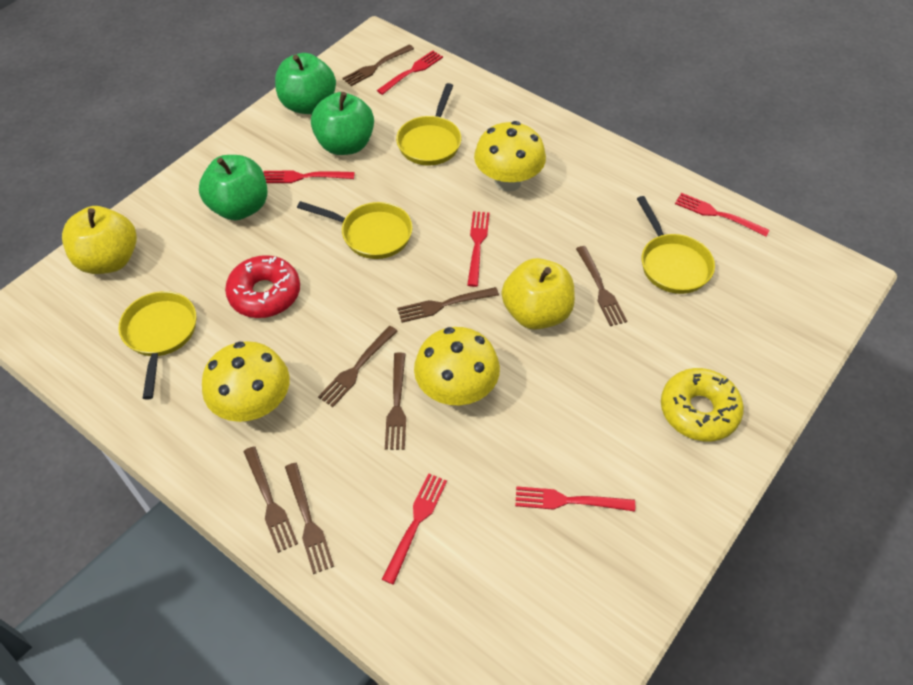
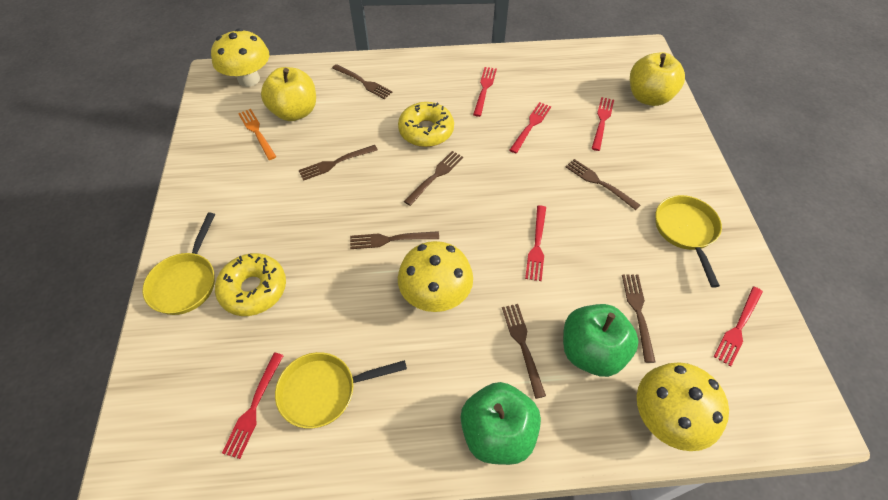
green apple: 3 -> 2
orange fork: 0 -> 1
red donut: 1 -> 0
yellow donut: 1 -> 2
yellow pan: 4 -> 3

